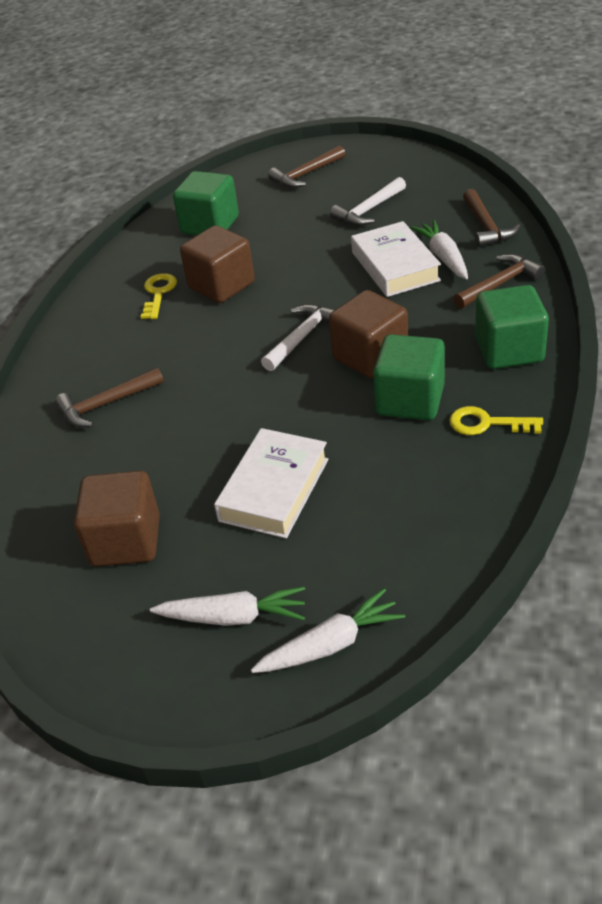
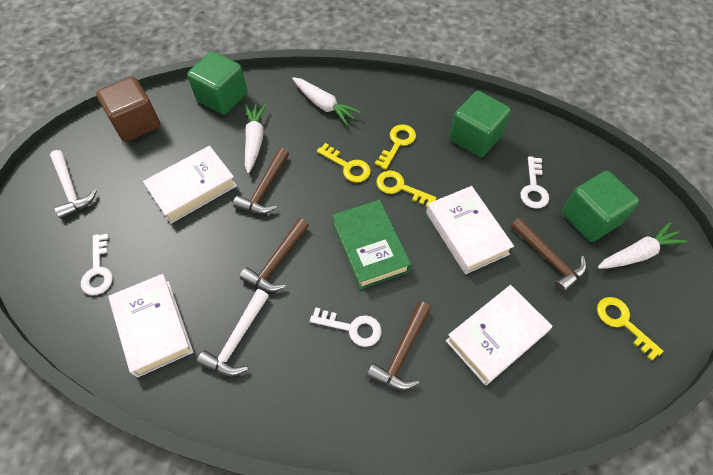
brown cube: 3 -> 1
green book: 0 -> 1
white book: 2 -> 4
white key: 0 -> 3
yellow key: 2 -> 4

